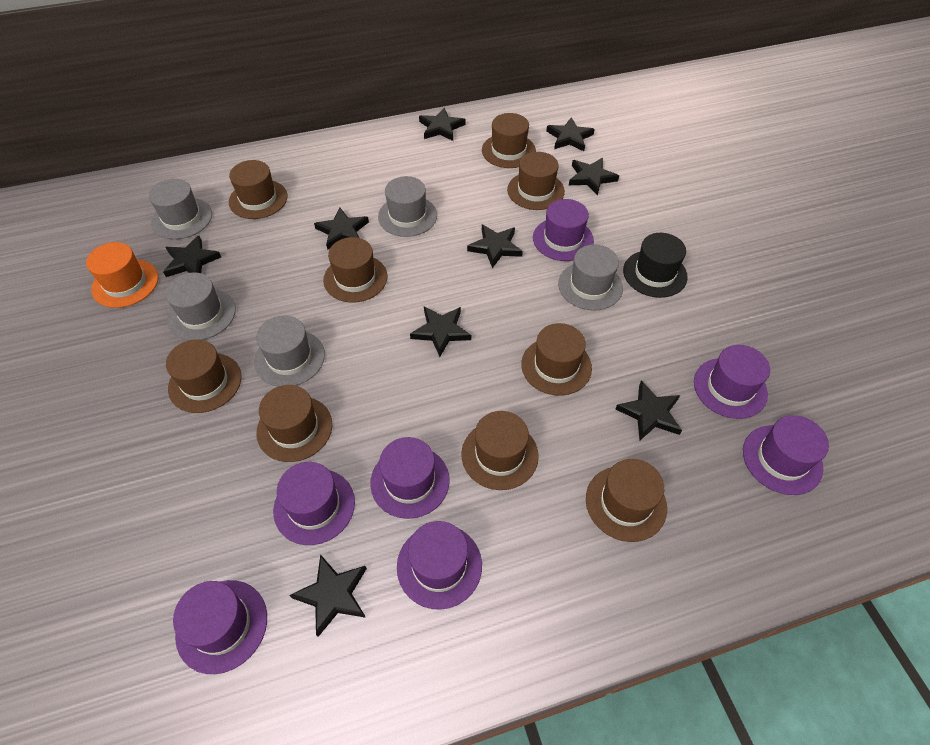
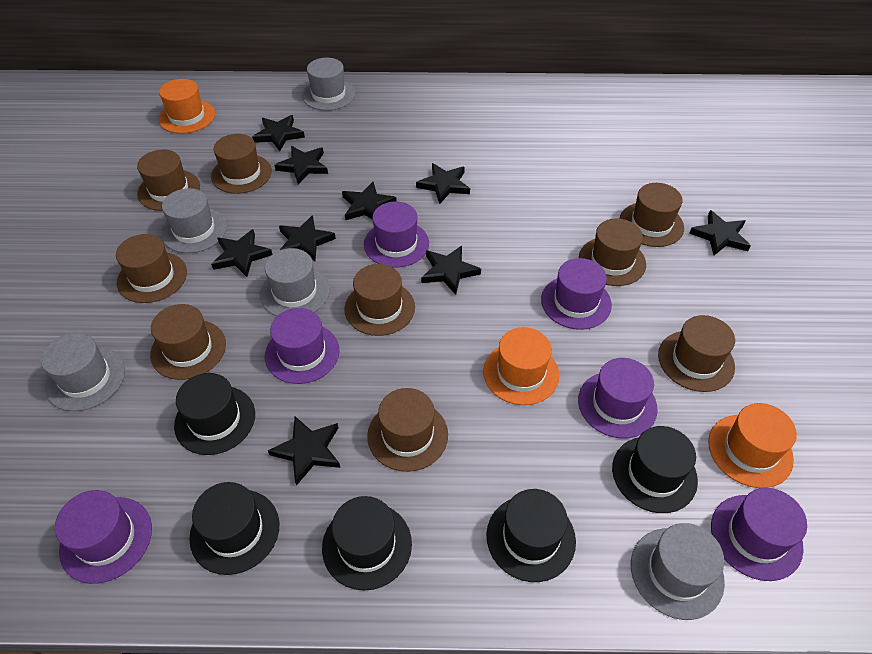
black hat: 1 -> 5
orange hat: 1 -> 3
purple hat: 7 -> 6

